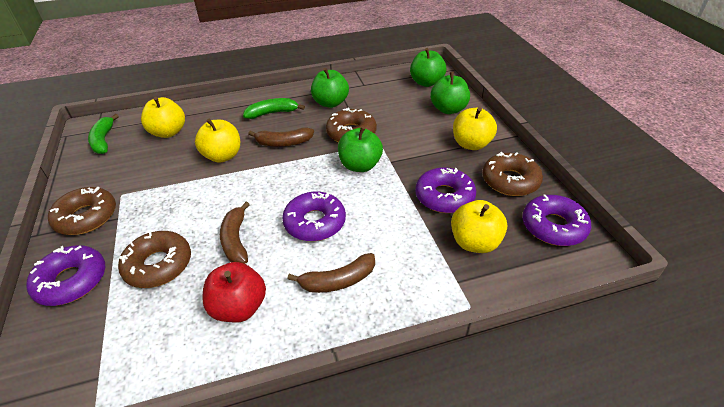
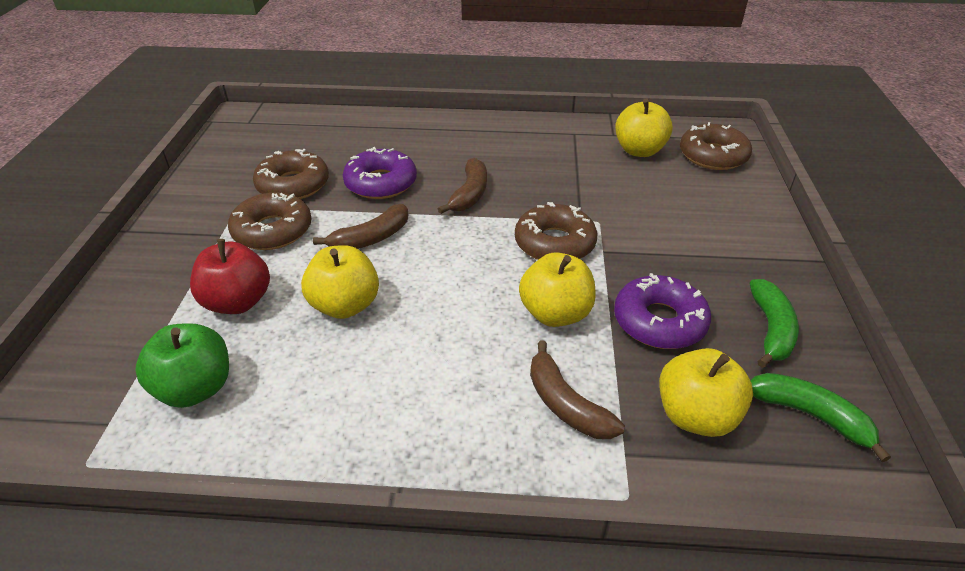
green apple: 4 -> 1
purple donut: 4 -> 2

